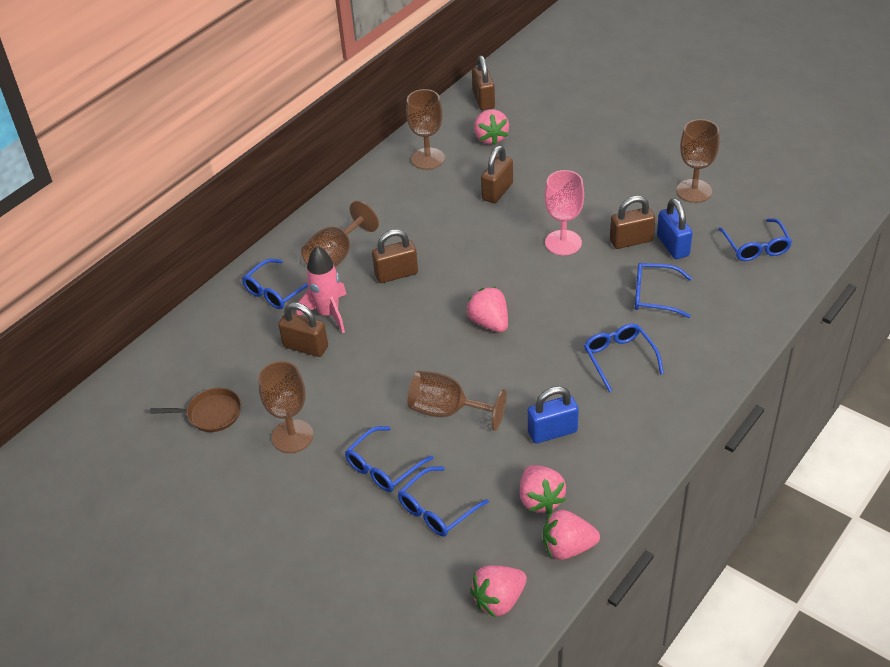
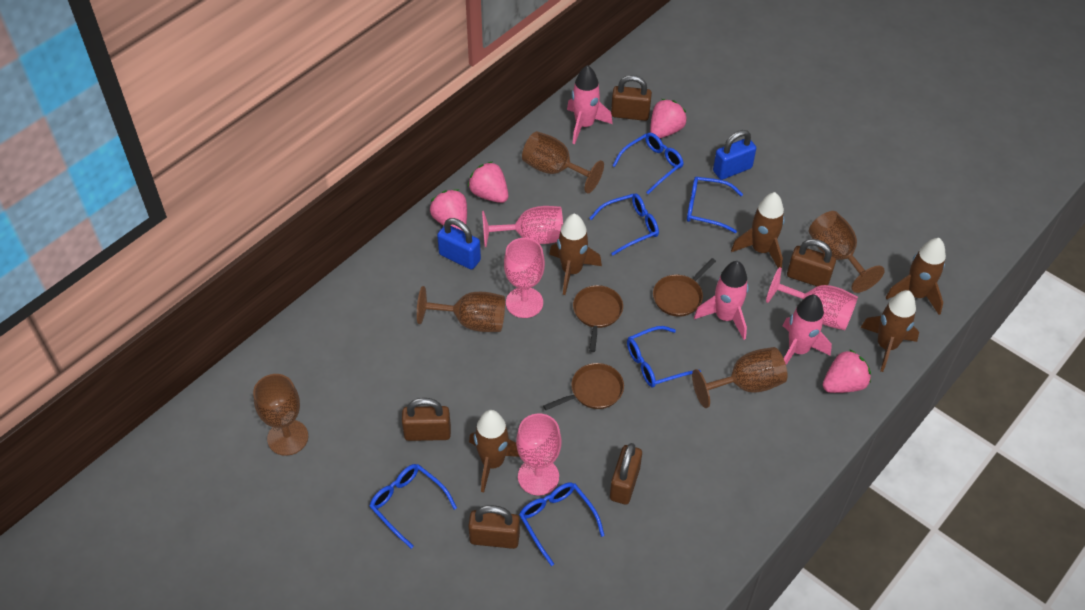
brown pan: 1 -> 3
brown rocket: 0 -> 5
pink goblet: 1 -> 4
pink rocket: 1 -> 3
pink strawberry: 5 -> 4

